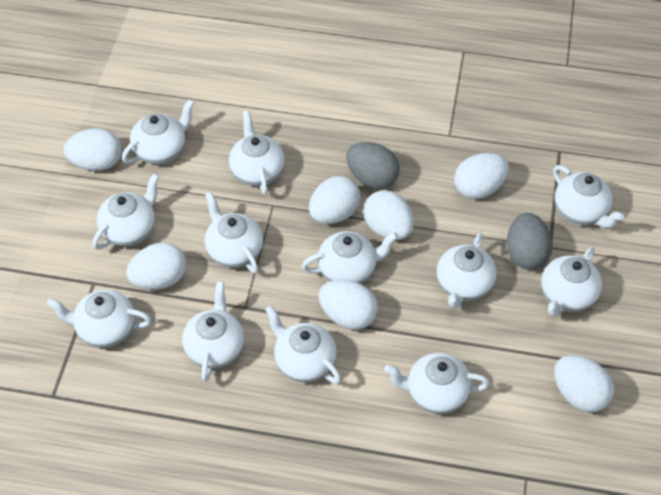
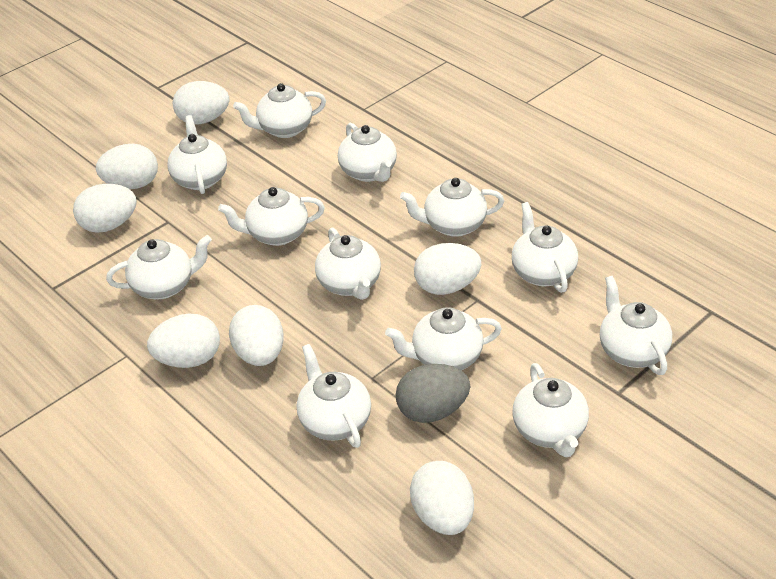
grey egg: 2 -> 1

